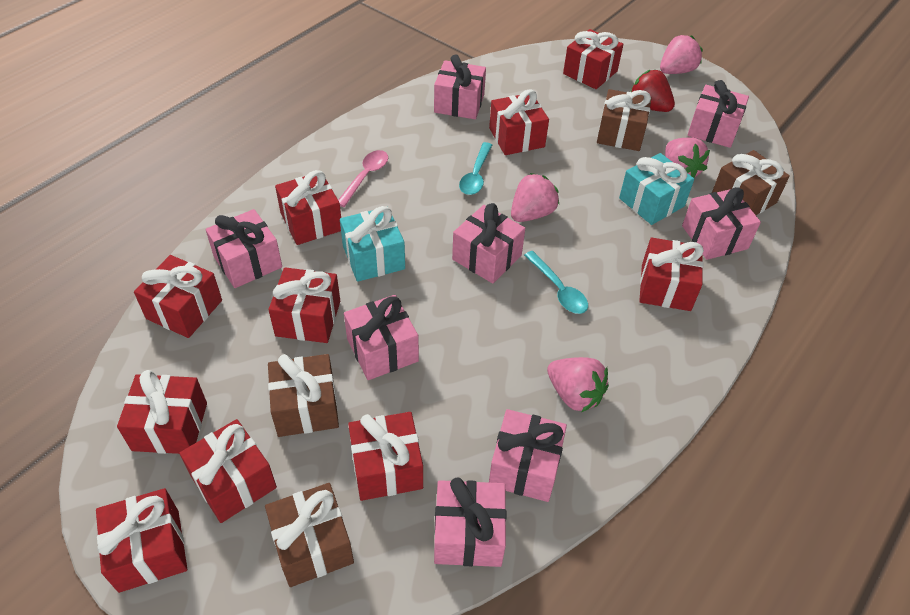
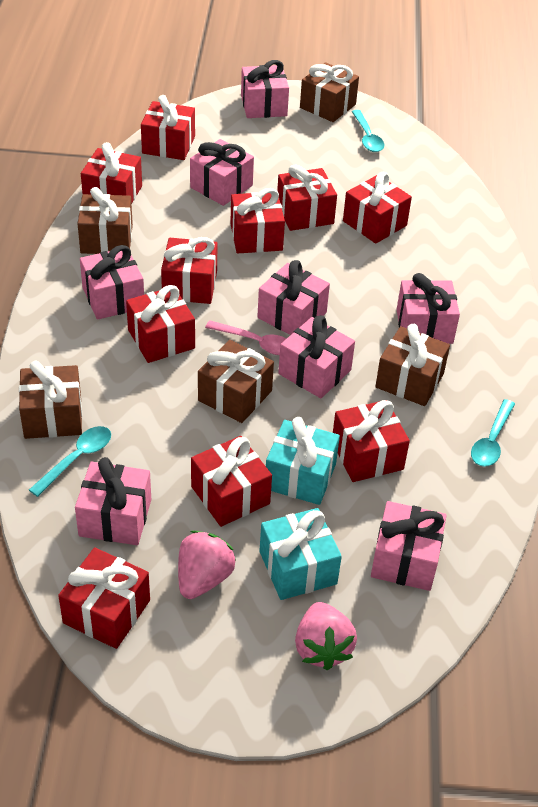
brown gift: 4 -> 5
pink strawberry: 4 -> 2
red strawberry: 1 -> 0
turquoise spoon: 2 -> 3

